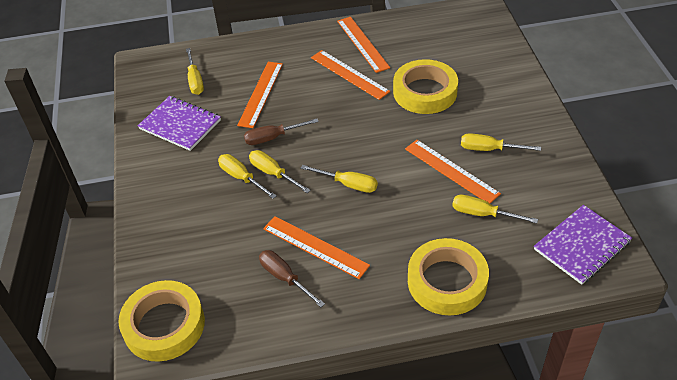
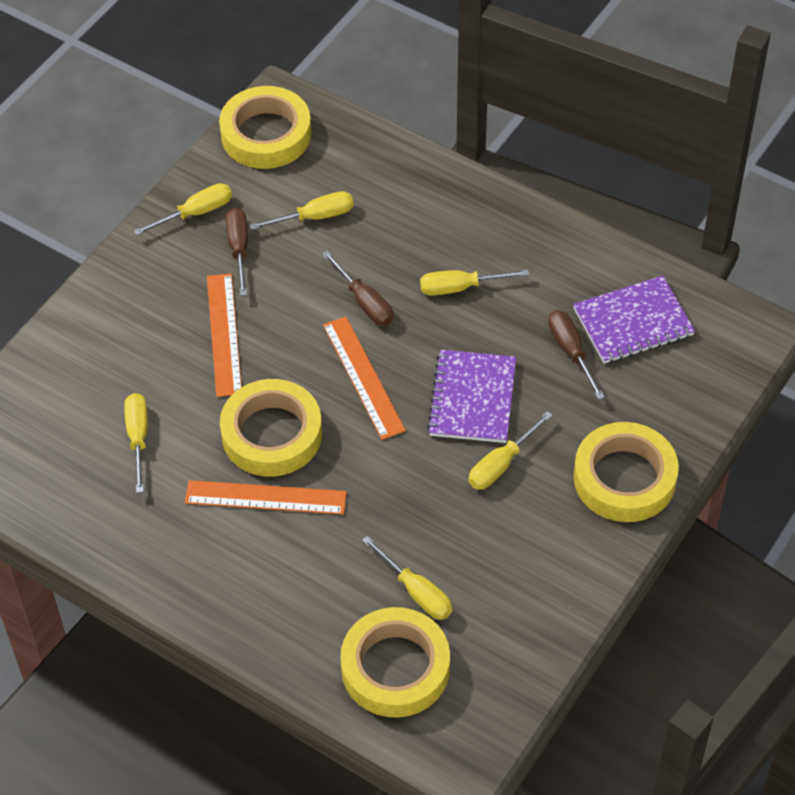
brown screwdriver: 2 -> 3
orange ruler: 5 -> 3
yellow tape: 3 -> 4

